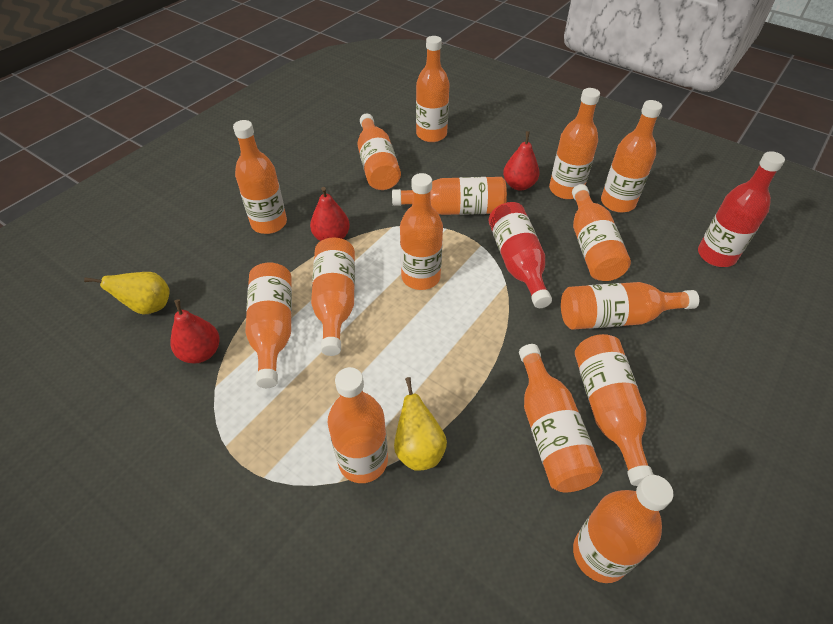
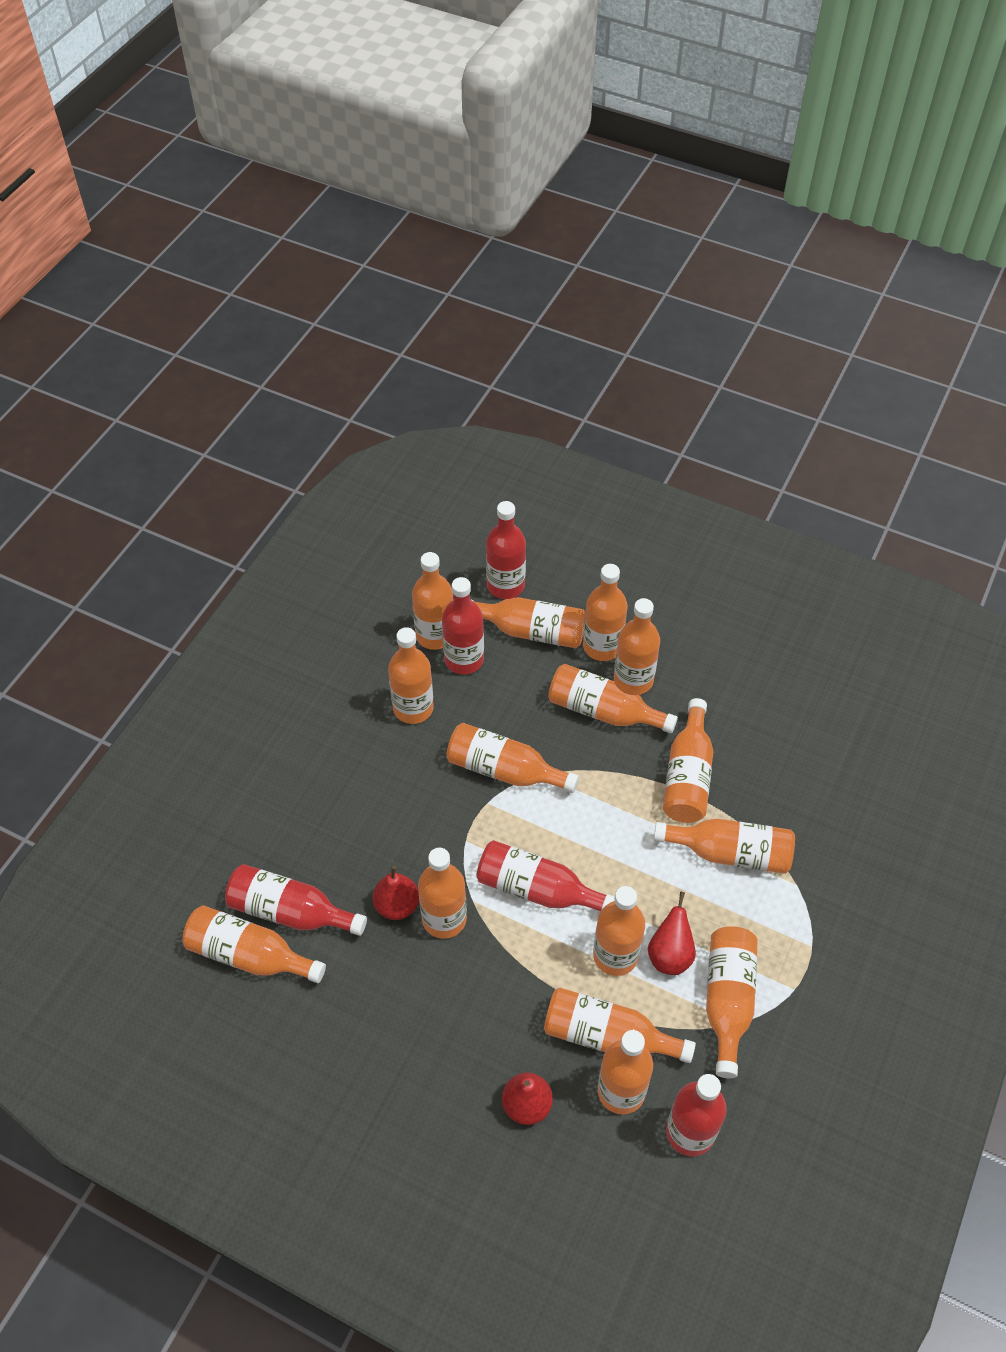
red bottle: 2 -> 5
yellow pear: 2 -> 0

